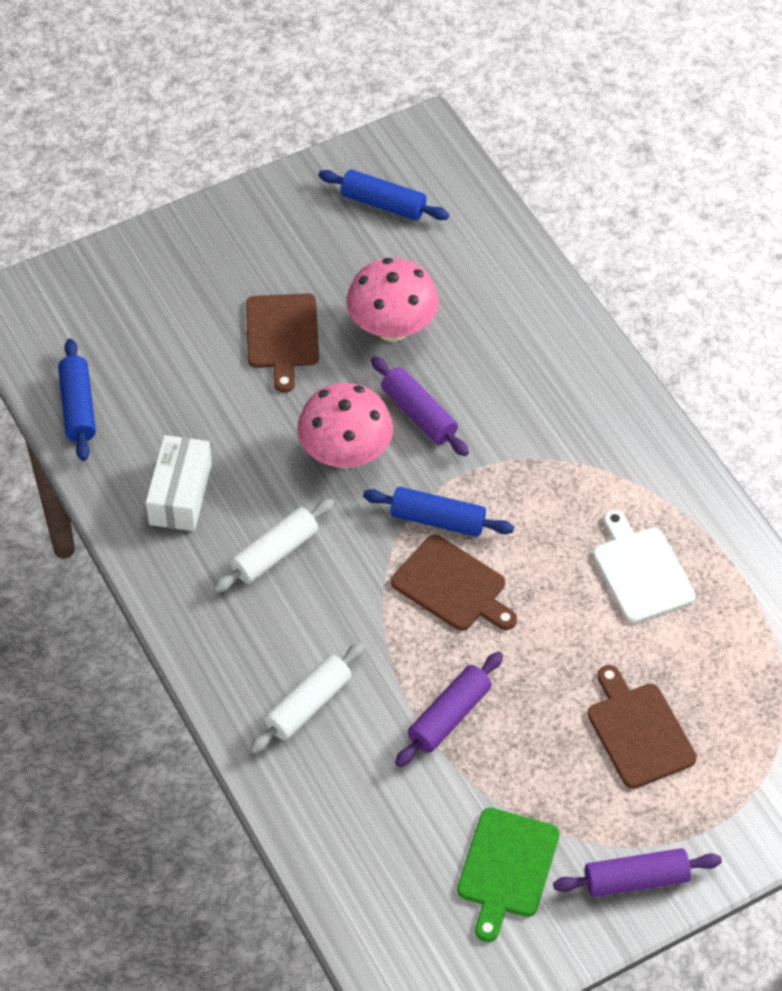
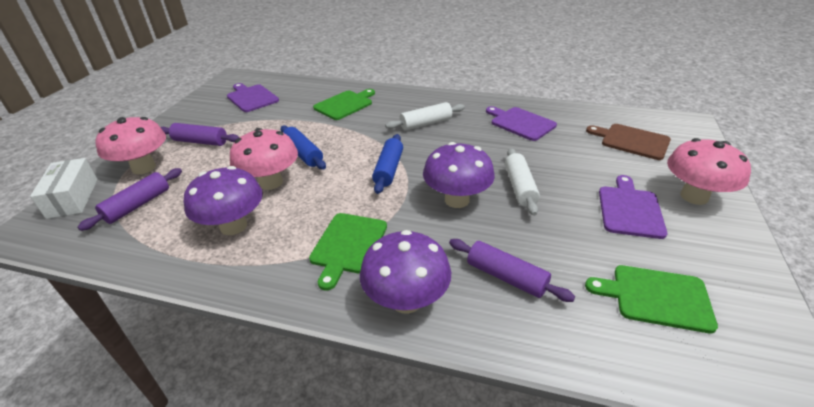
blue rolling pin: 3 -> 2
brown cutting board: 3 -> 1
green cutting board: 1 -> 3
pink mushroom: 2 -> 3
purple cutting board: 0 -> 3
purple mushroom: 0 -> 3
white cutting board: 1 -> 0

